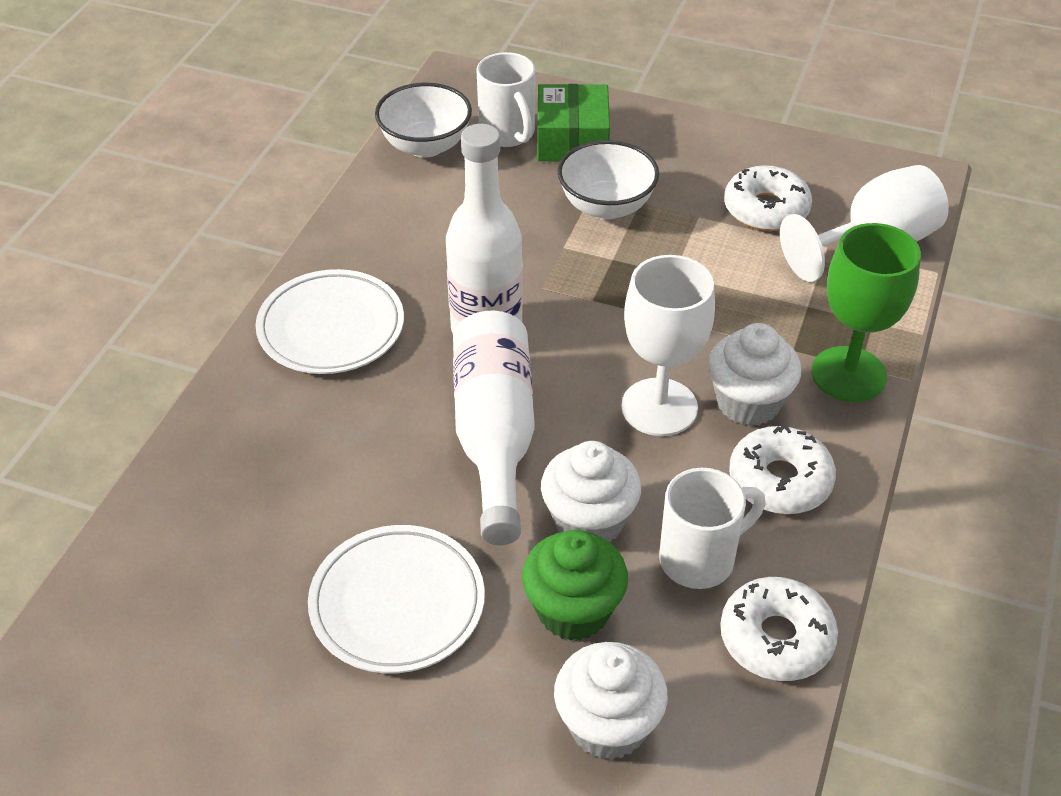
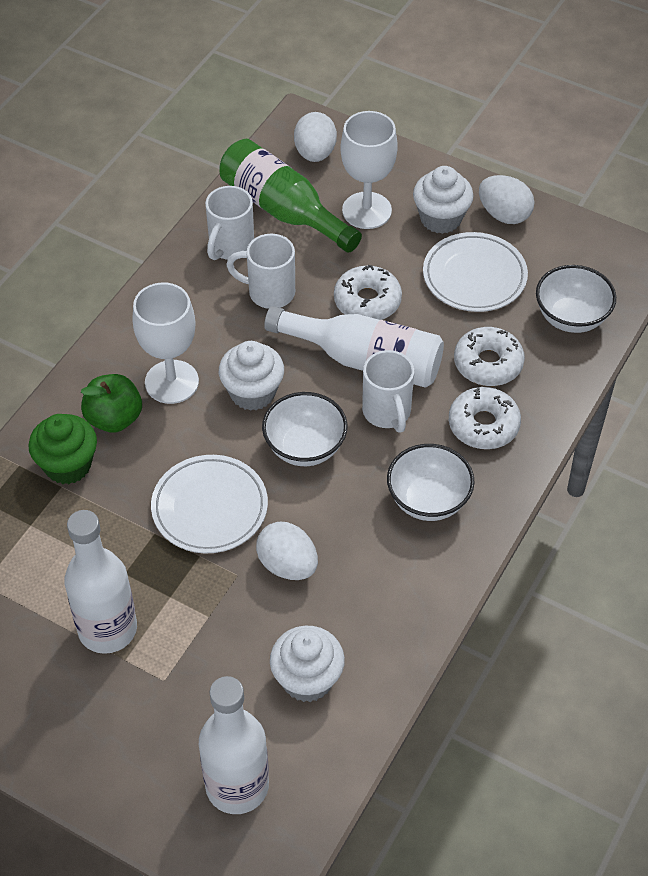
green apple: 0 -> 1
green bottle: 0 -> 1
green box: 1 -> 0
green goblet: 1 -> 0
white bottle: 2 -> 3
white bowl: 2 -> 3
white egg: 0 -> 3
white mug: 2 -> 3

